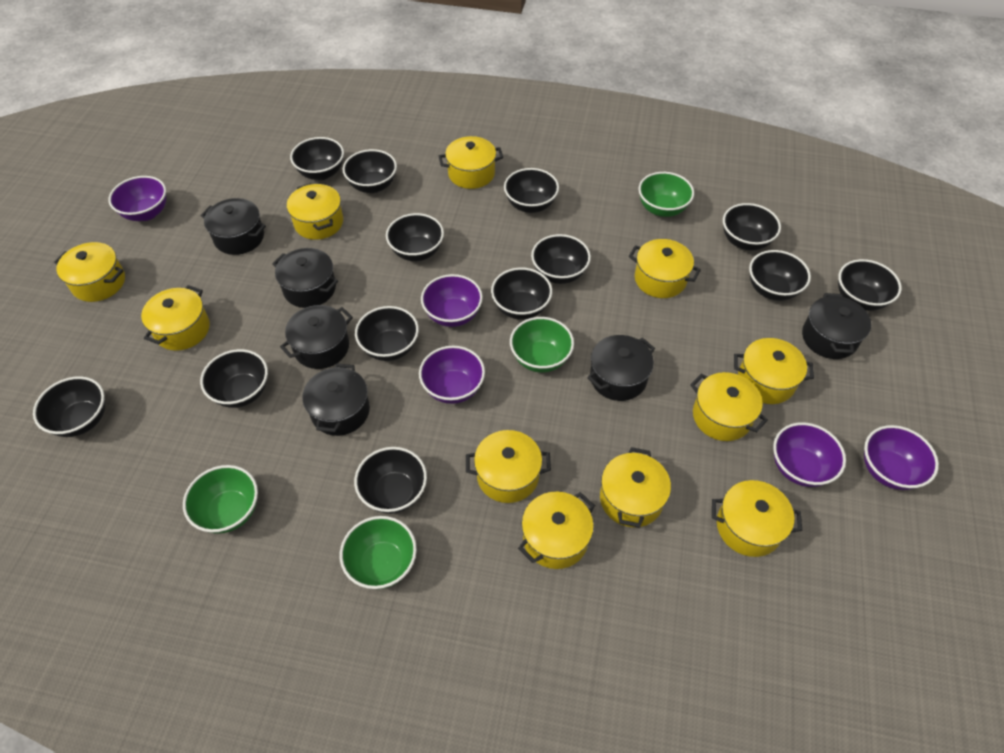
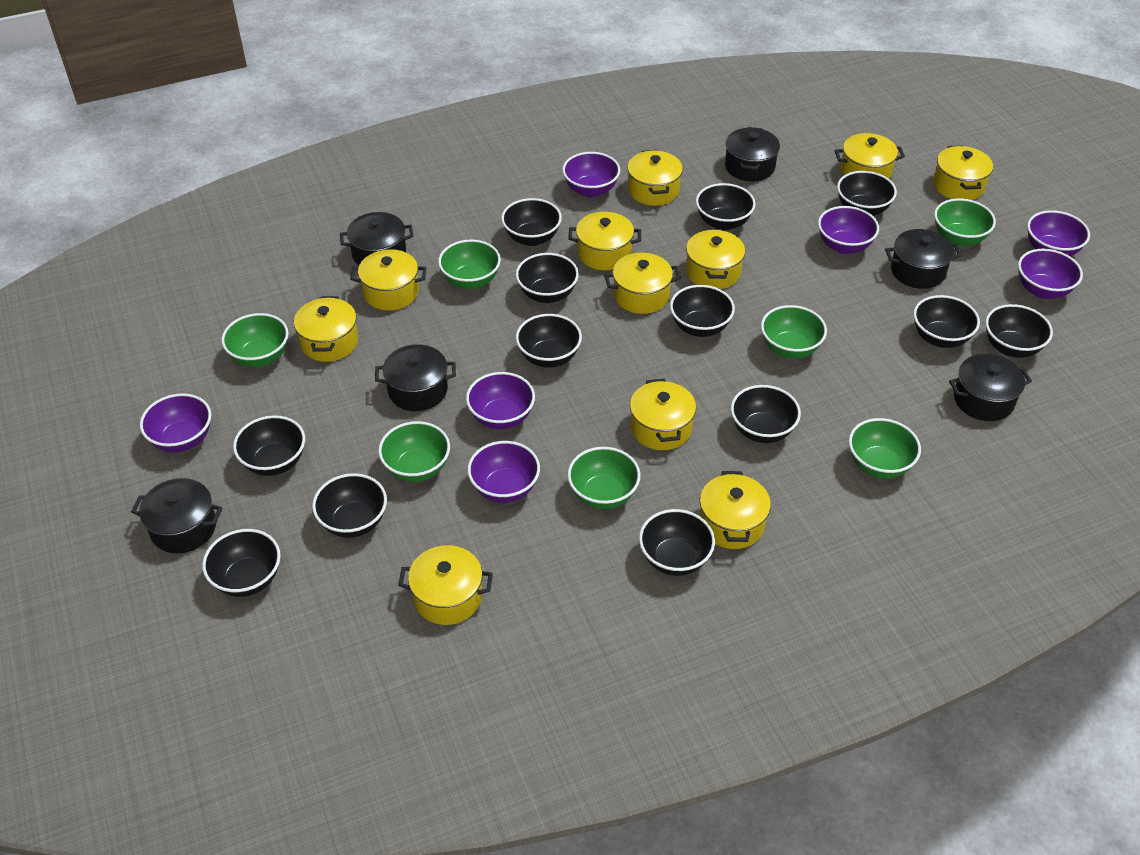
green bowl: 4 -> 7
purple bowl: 5 -> 7

